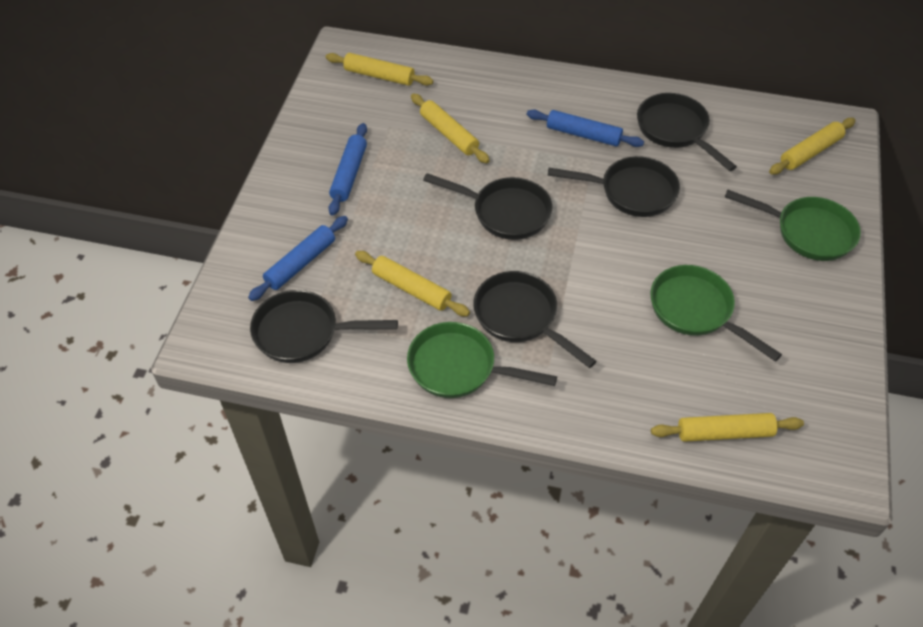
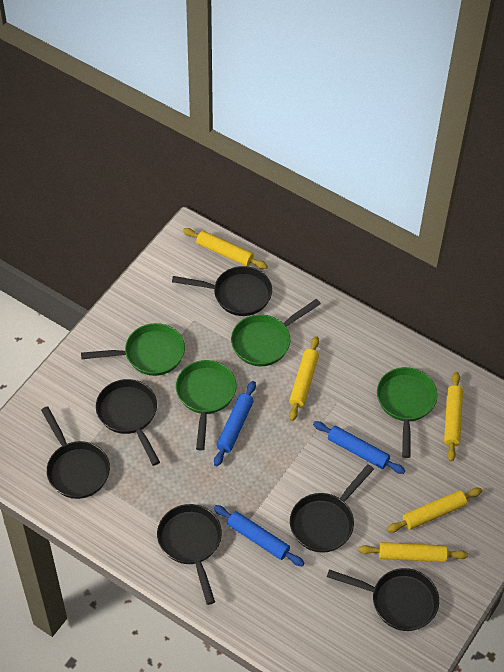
black pan: 5 -> 6
green pan: 3 -> 4

